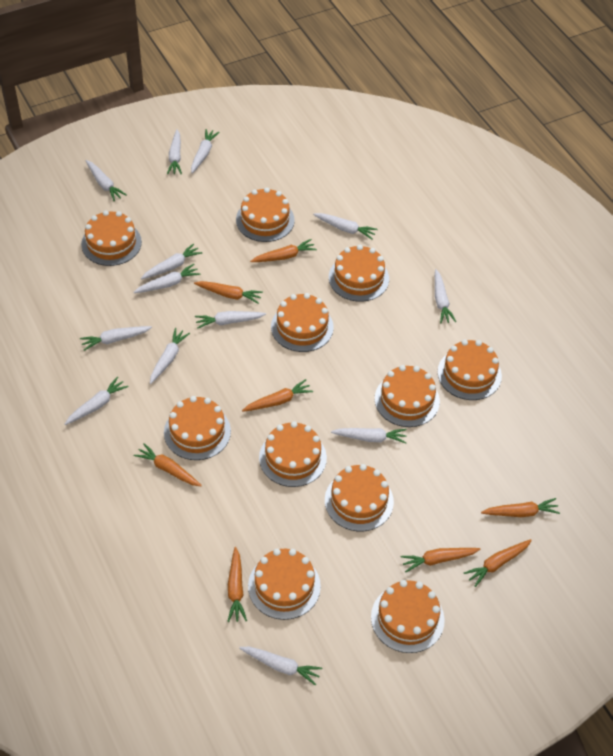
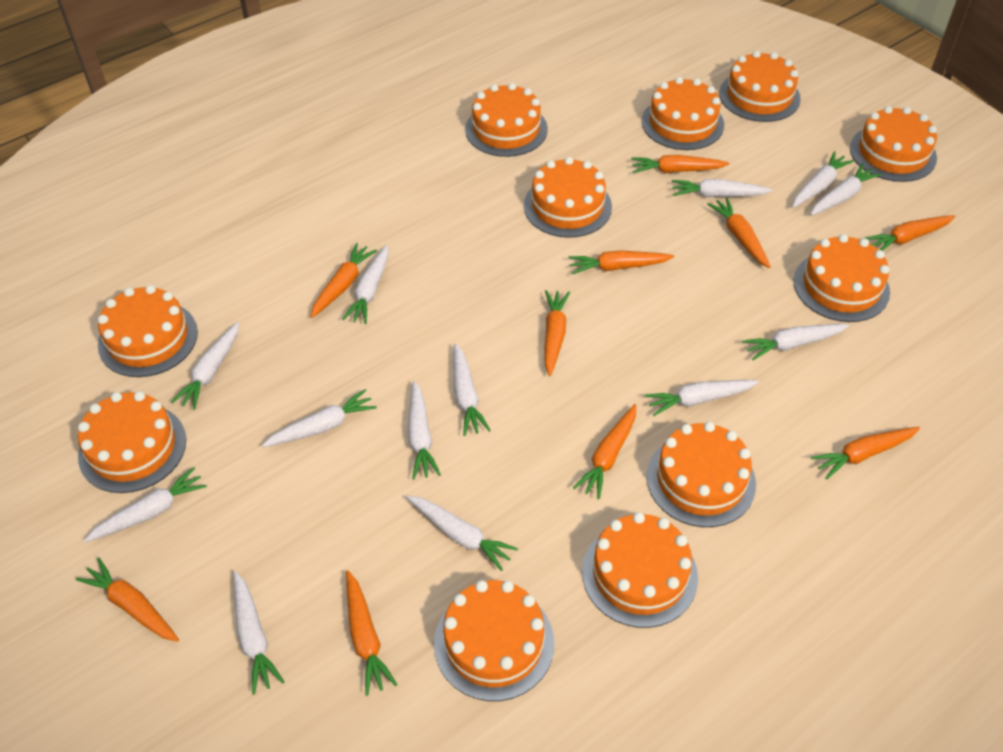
orange carrot: 8 -> 10

